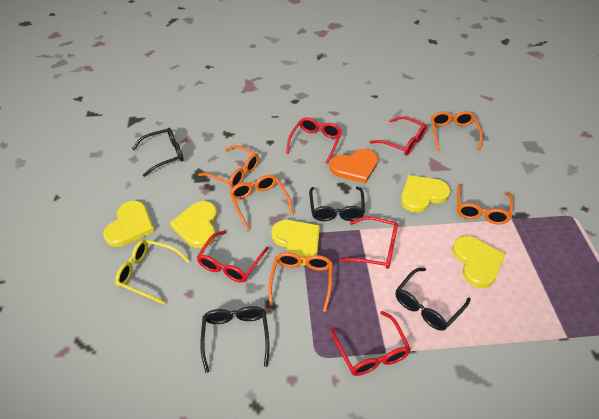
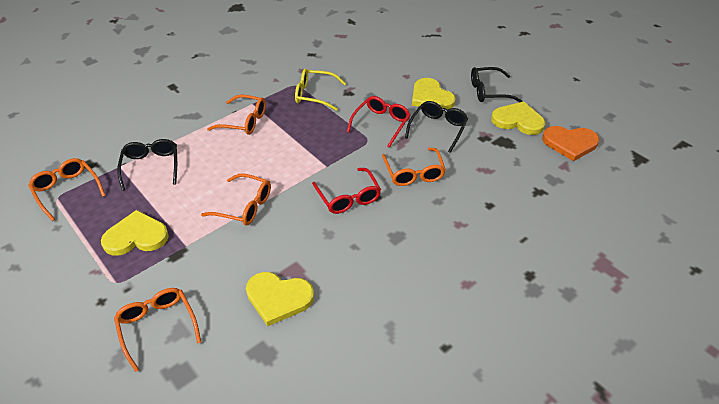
black glasses: 4 -> 3
red glasses: 5 -> 2
yellow heart: 5 -> 4

